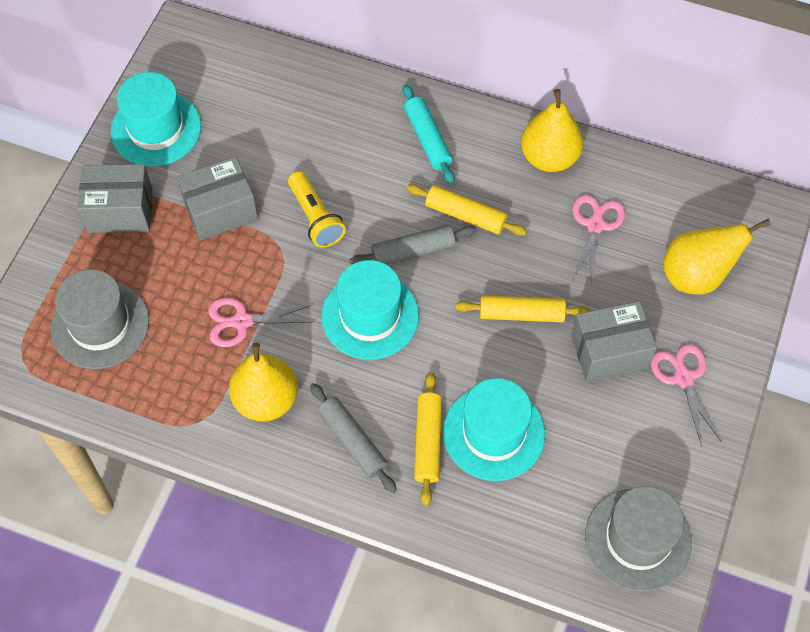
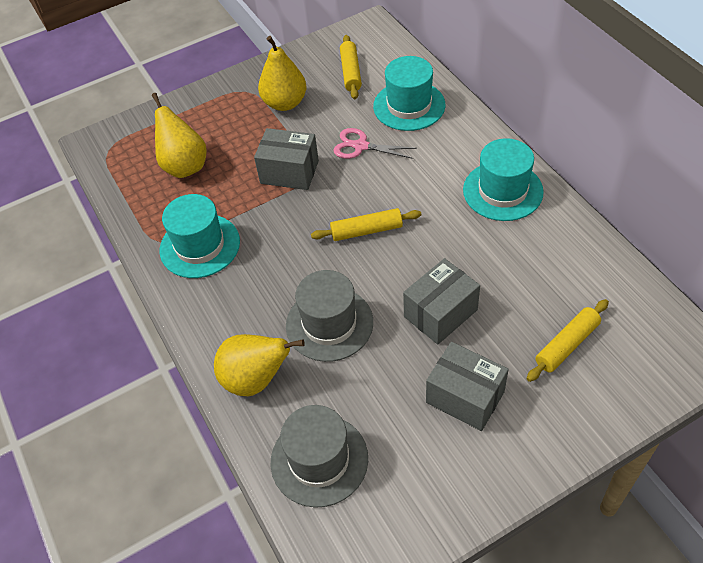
grey rolling pin: 2 -> 0
pink scissors: 3 -> 1
turquoise rolling pin: 1 -> 0
yellow flashlight: 1 -> 0

